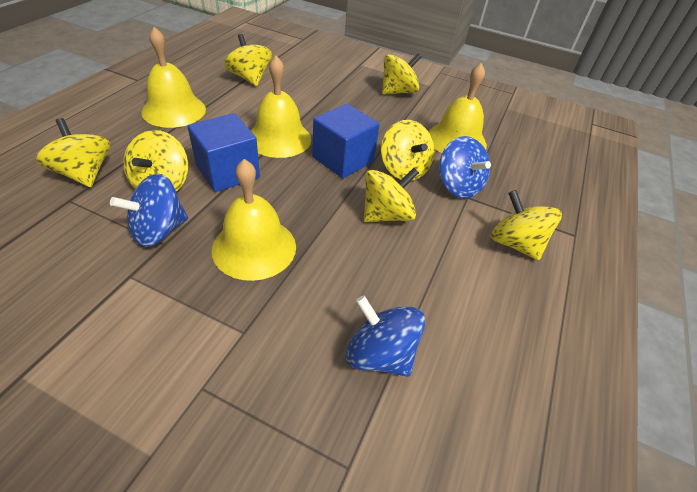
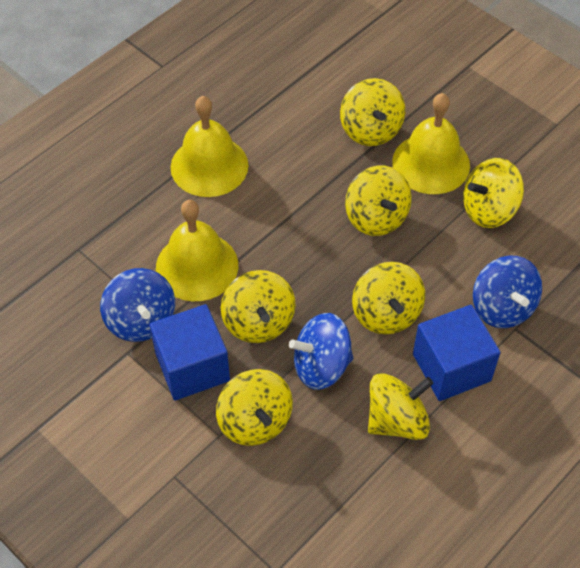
yellow bell: 4 -> 3

